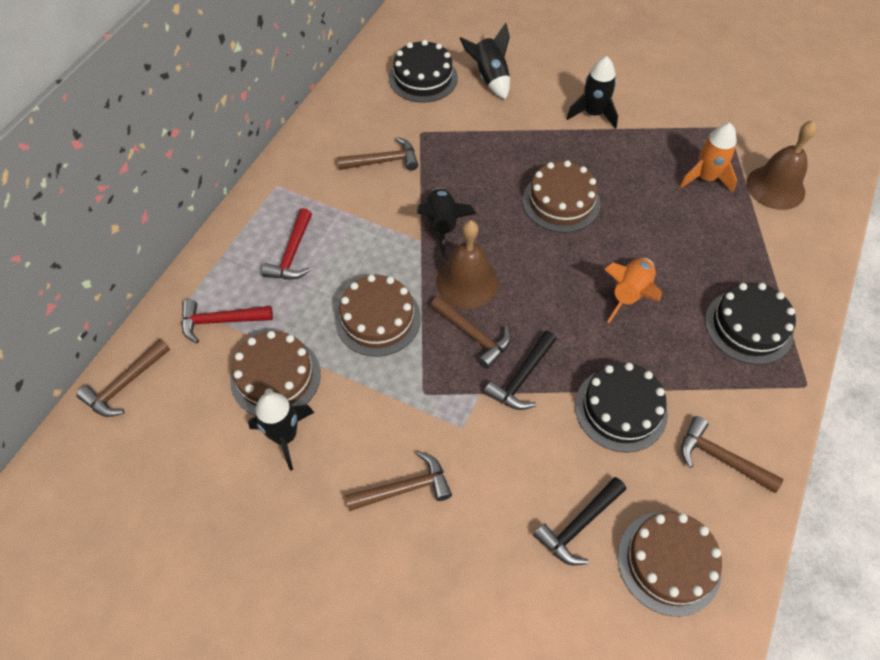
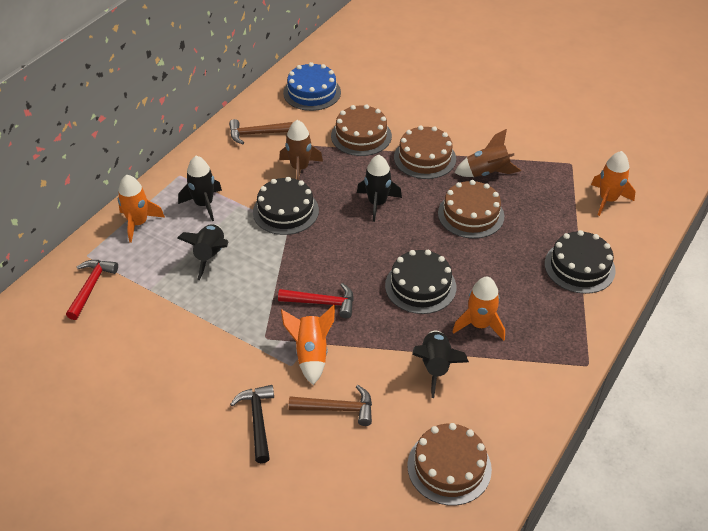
black hammer: 2 -> 1
blue cake: 0 -> 1
brown bell: 2 -> 0
brown hammer: 5 -> 2
brown rocket: 0 -> 2
orange rocket: 2 -> 4

